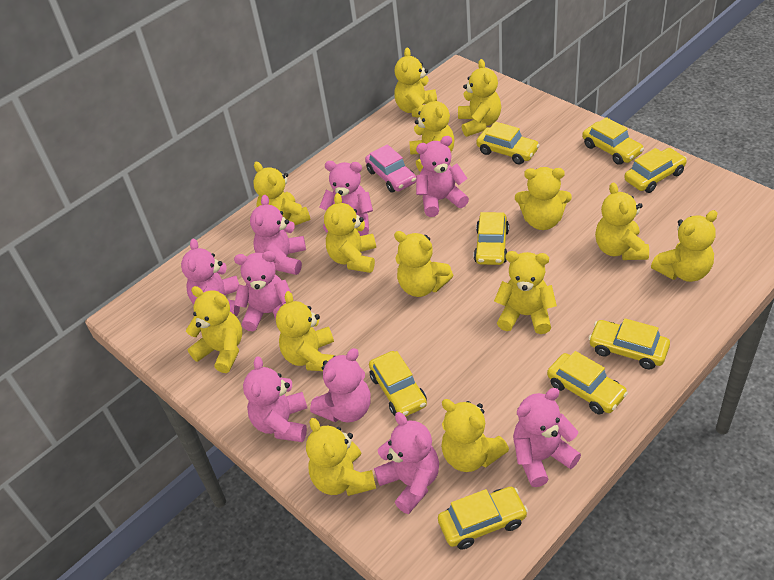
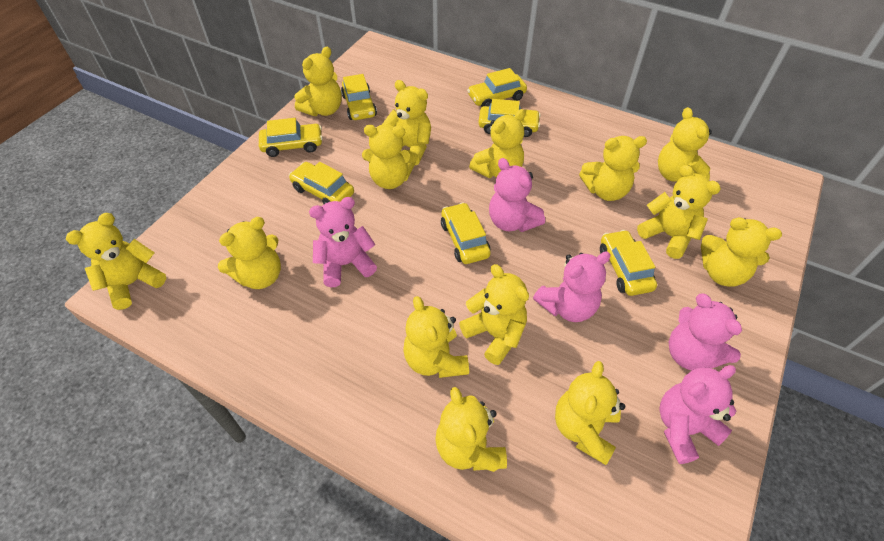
pink car: 1 -> 0
pink teddy bear: 9 -> 5
yellow car: 8 -> 7

